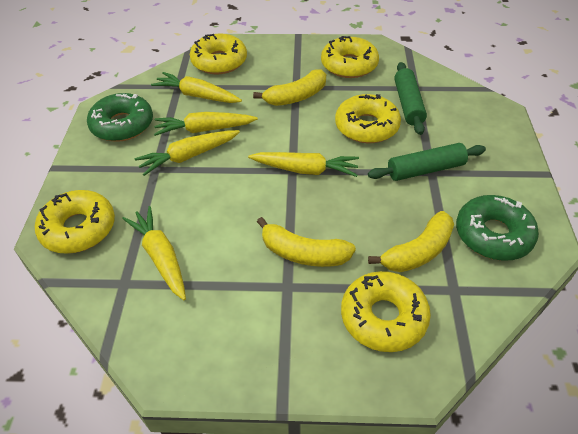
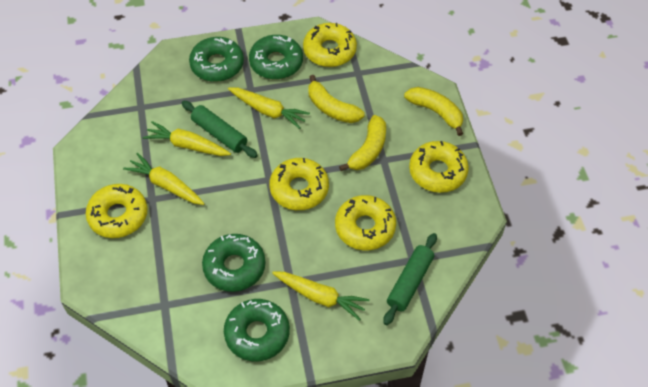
green donut: 2 -> 4
yellow carrot: 5 -> 4

